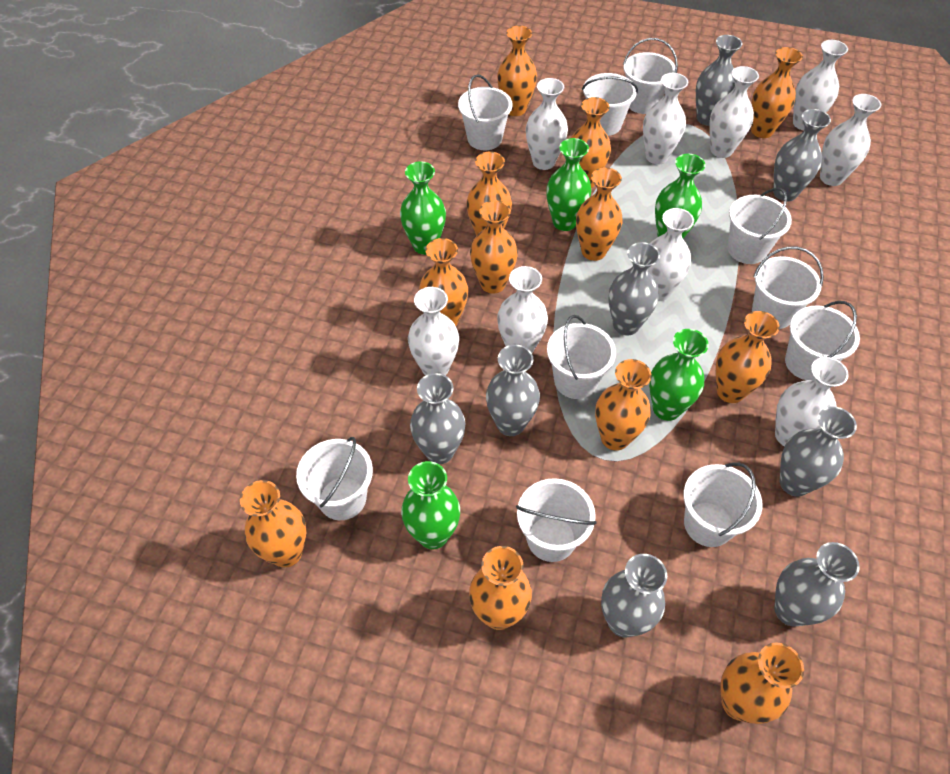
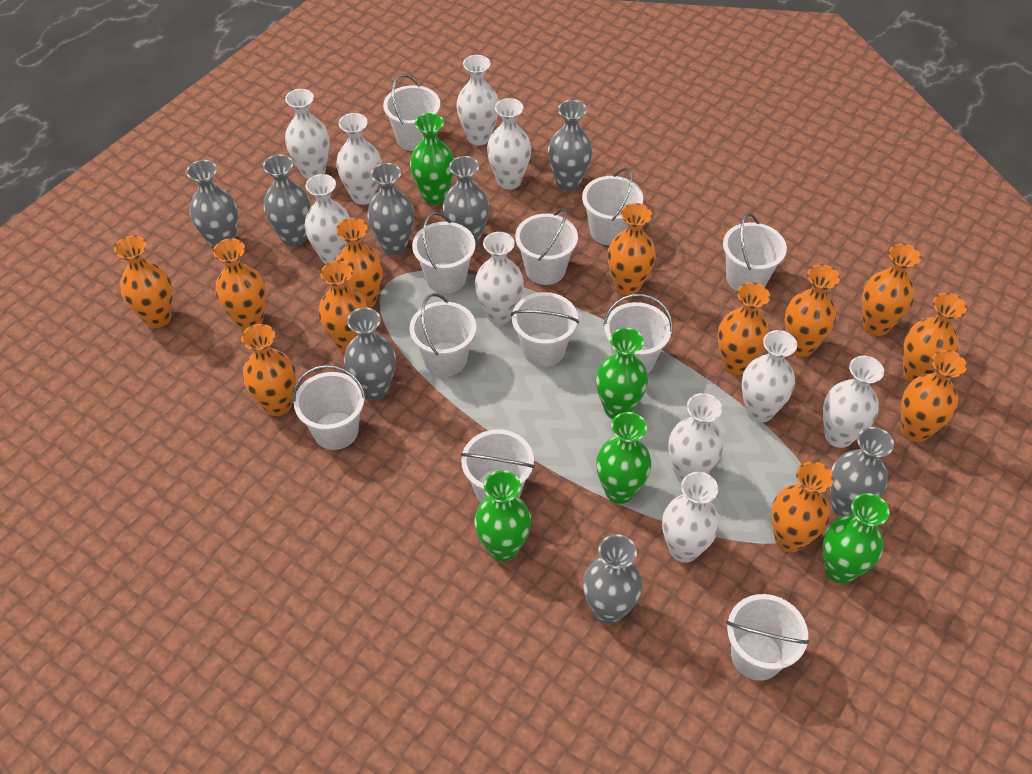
white bucket: 10 -> 11
white vase: 9 -> 10

